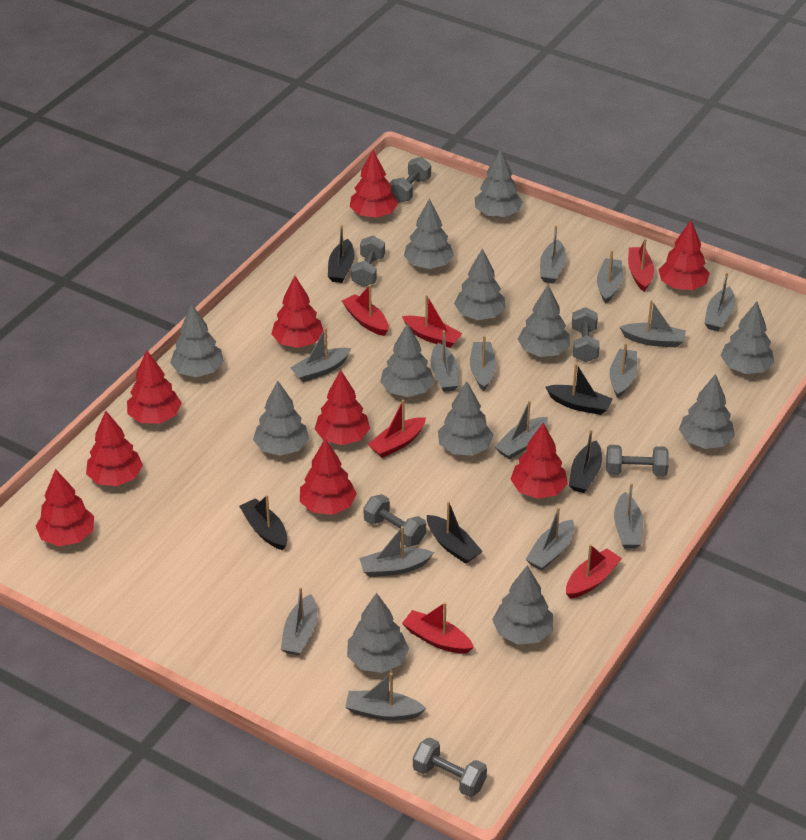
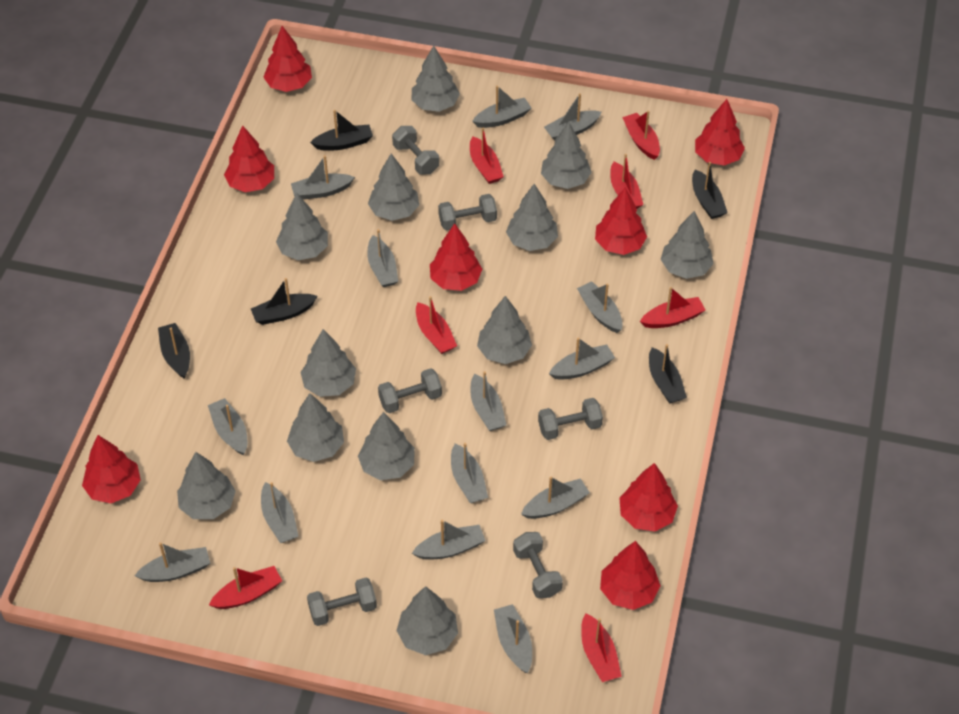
red boat: 6 -> 7
red tree: 9 -> 8

